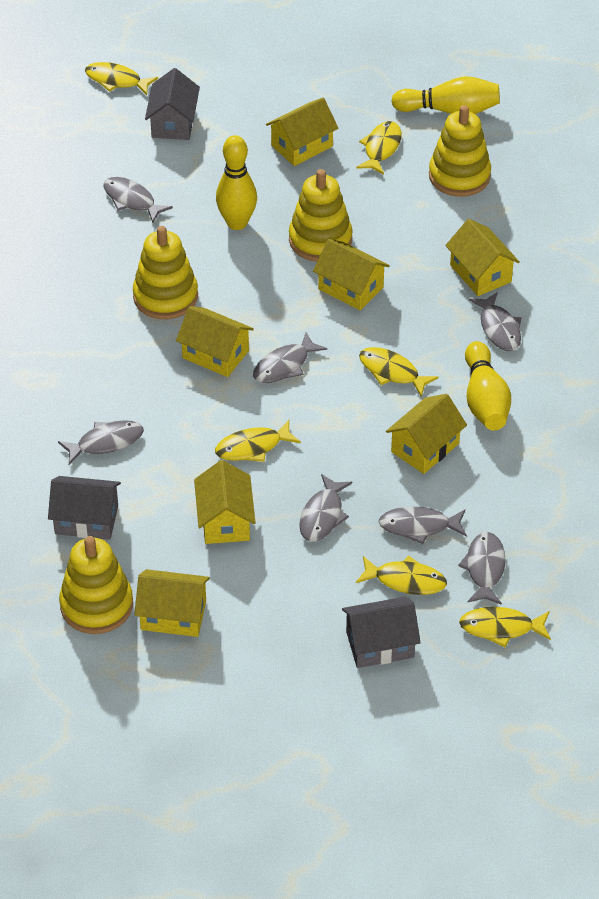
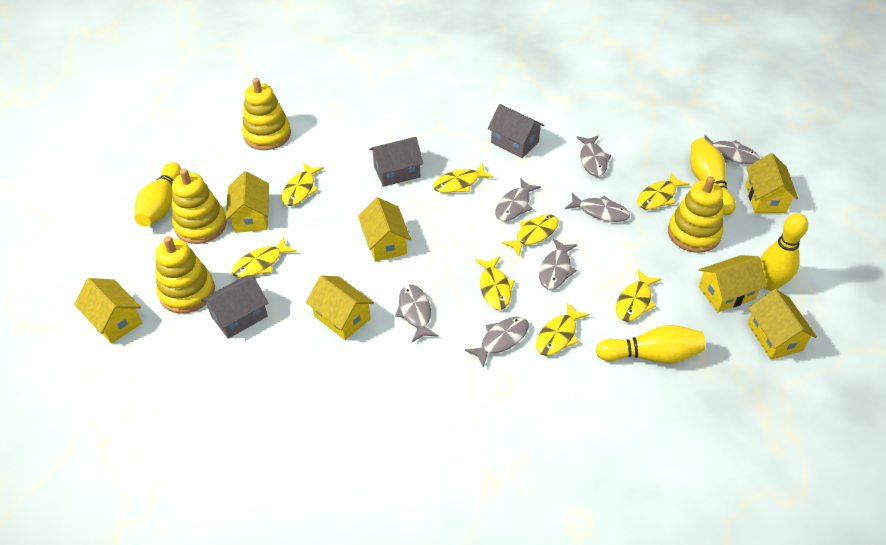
yellow bowling pin: 3 -> 4
yellow fish: 6 -> 8

